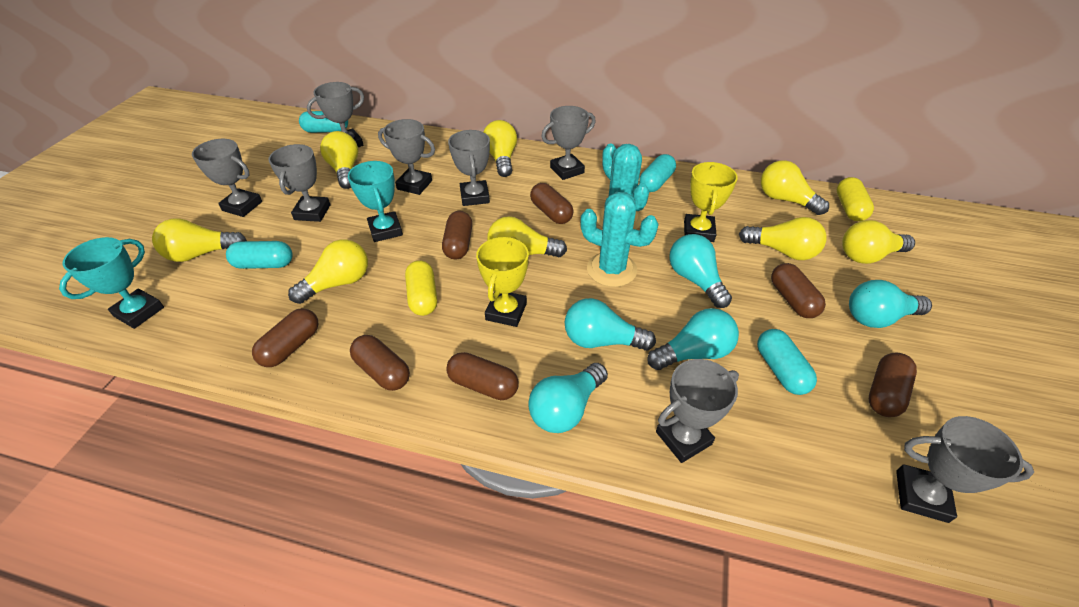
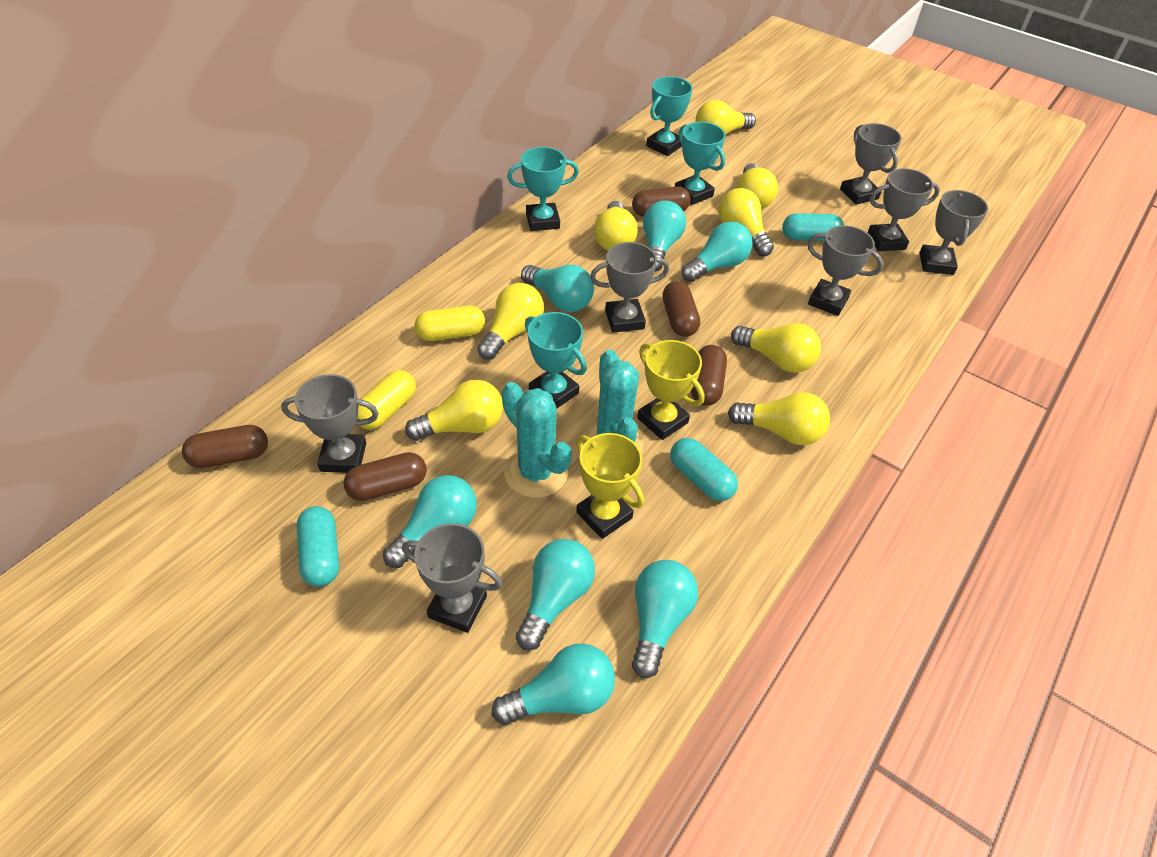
brown capsule: 7 -> 5
grey trophy: 8 -> 7
turquoise capsule: 4 -> 3
turquoise light bulb: 5 -> 7
turquoise trophy: 2 -> 4

